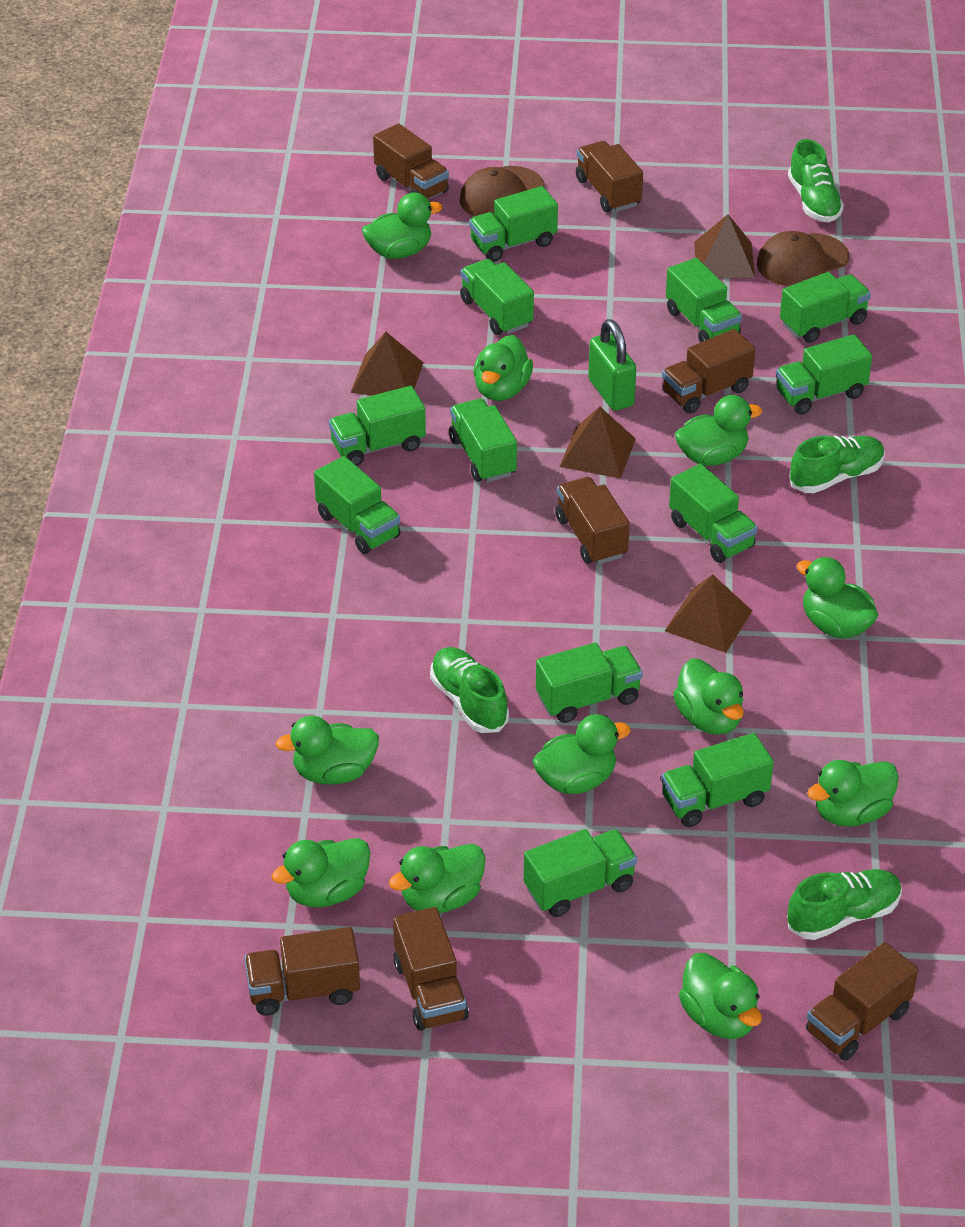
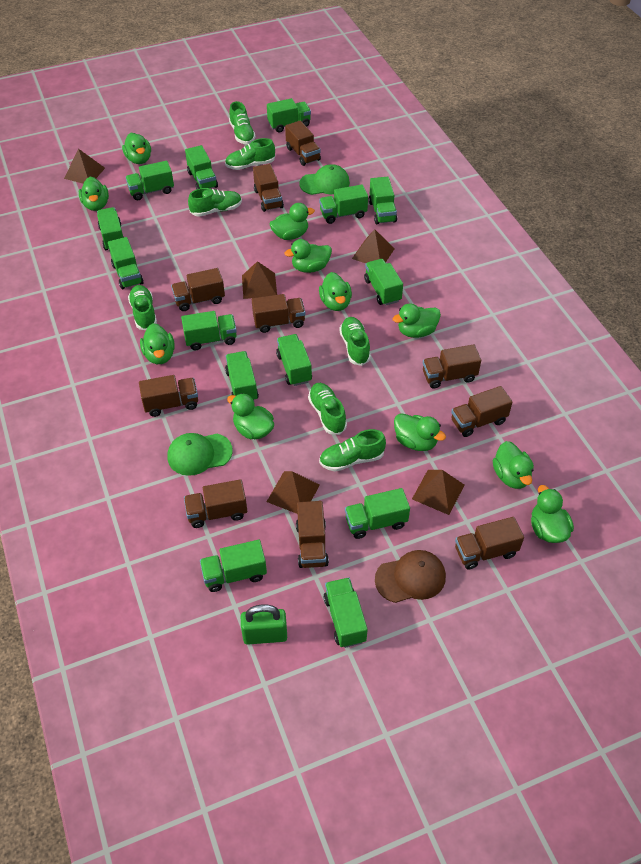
brown cap: 2 -> 1
brown pyramid: 4 -> 5
brown truck: 7 -> 10
green cap: 0 -> 2
green shoe: 4 -> 7
green truck: 12 -> 14

